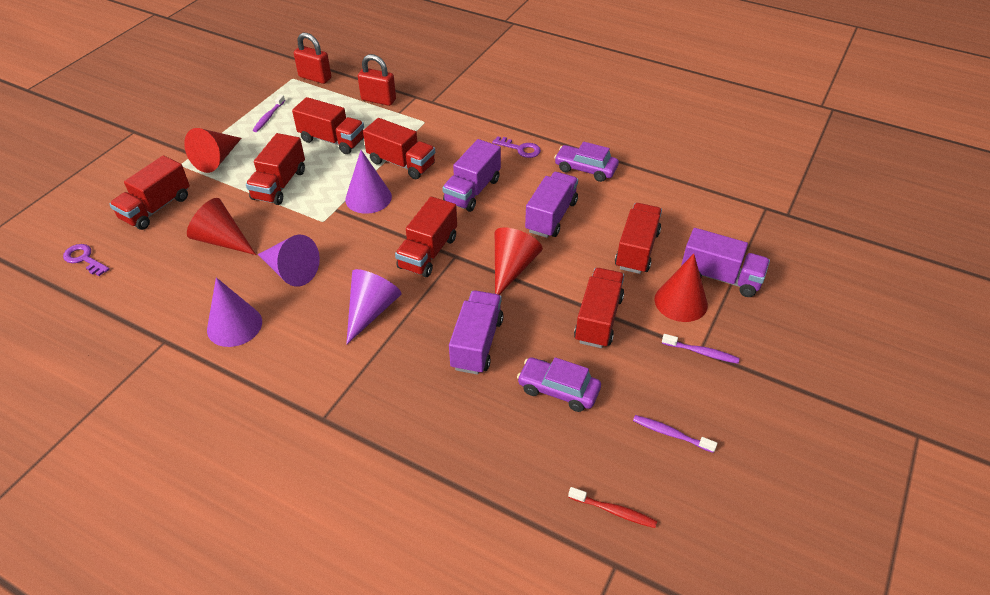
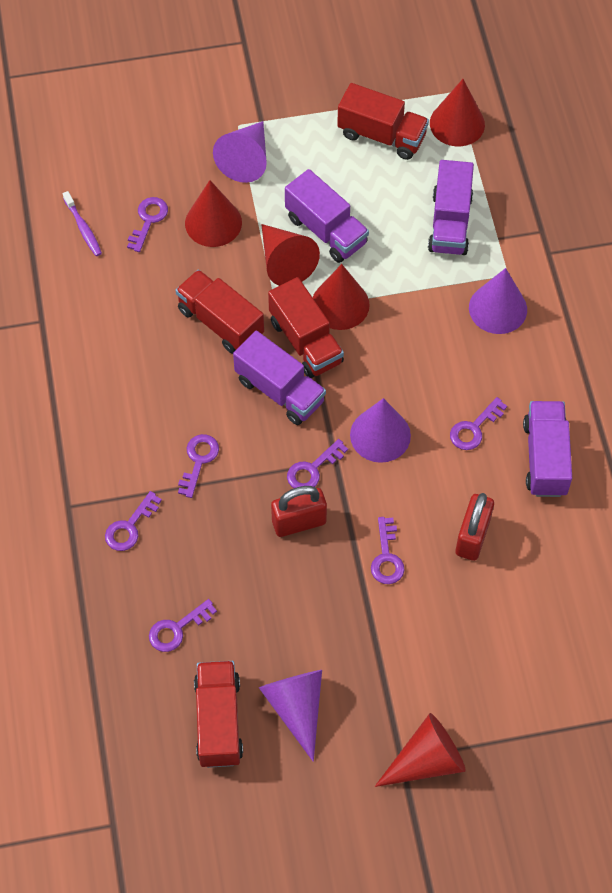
purple car: 2 -> 0
purple key: 2 -> 7
purple toothbrush: 3 -> 1
red cone: 4 -> 5
red toothbrush: 1 -> 0
red truck: 7 -> 4

